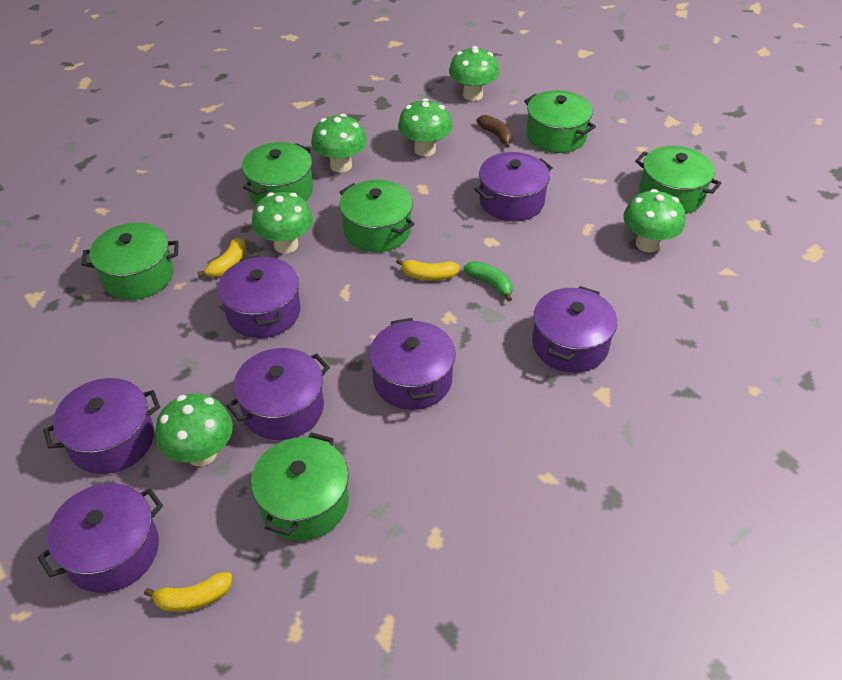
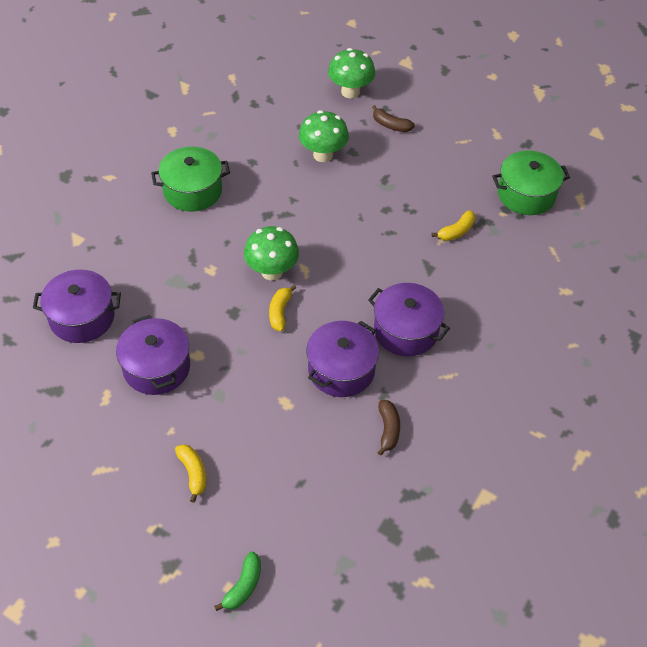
brown banana: 1 -> 2
green mushroom: 6 -> 3
green pot: 6 -> 2
purple pot: 7 -> 4

